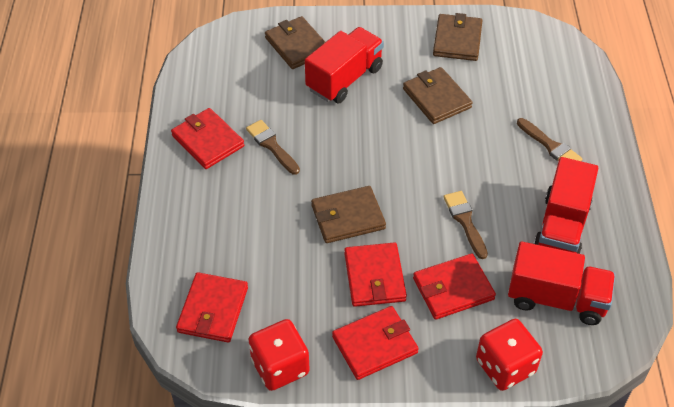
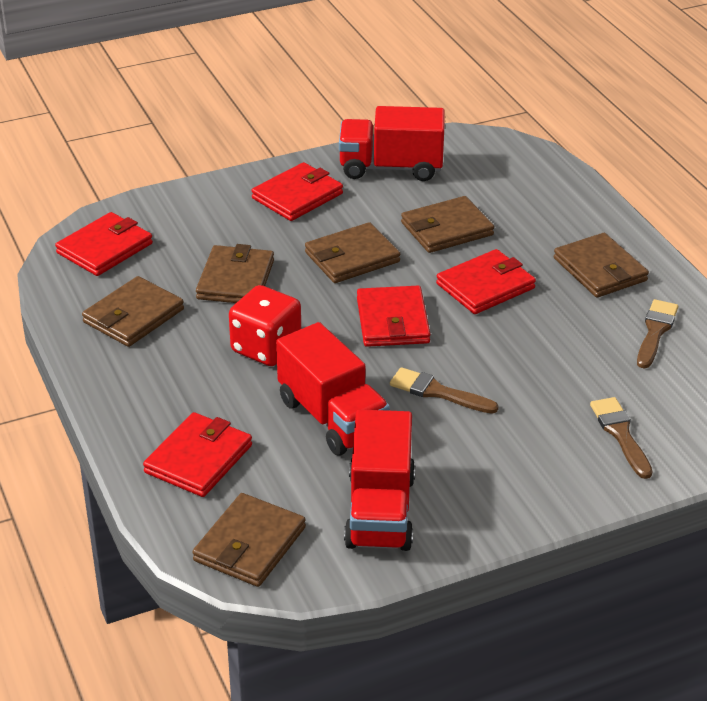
brown wallet: 4 -> 6
red dice: 2 -> 1

